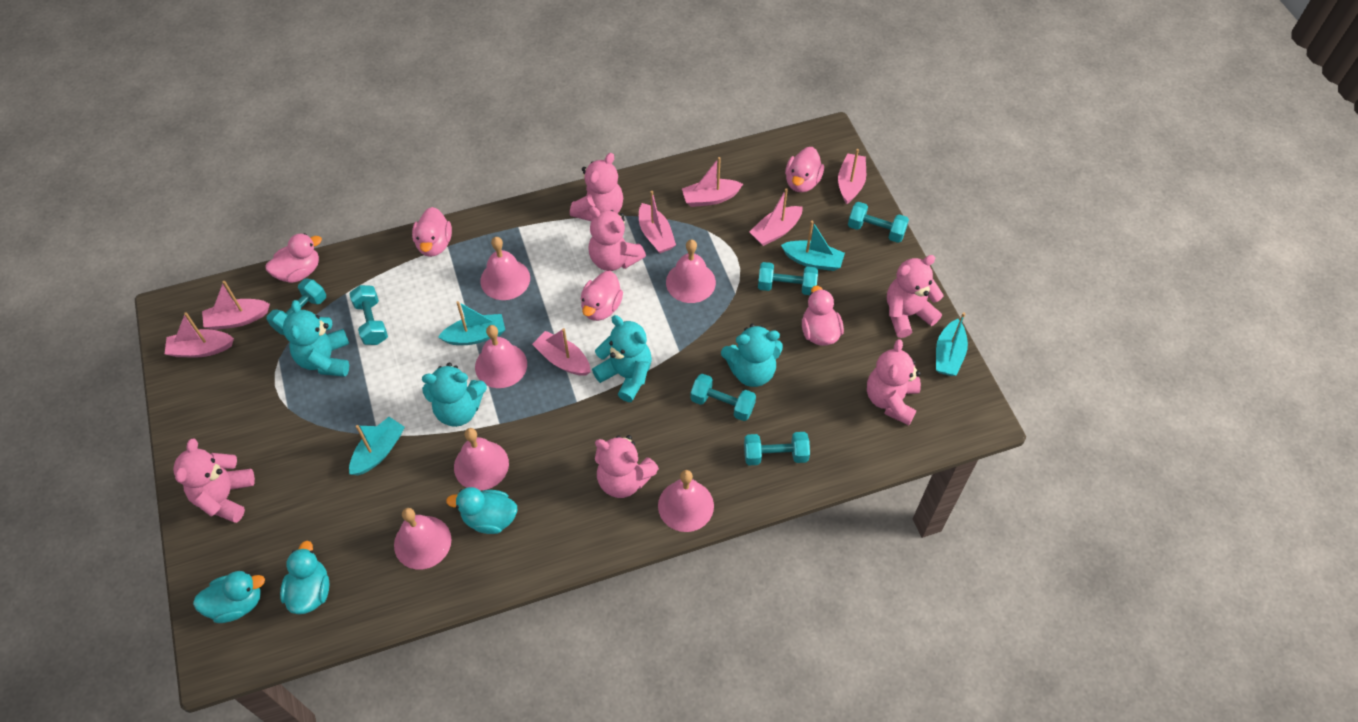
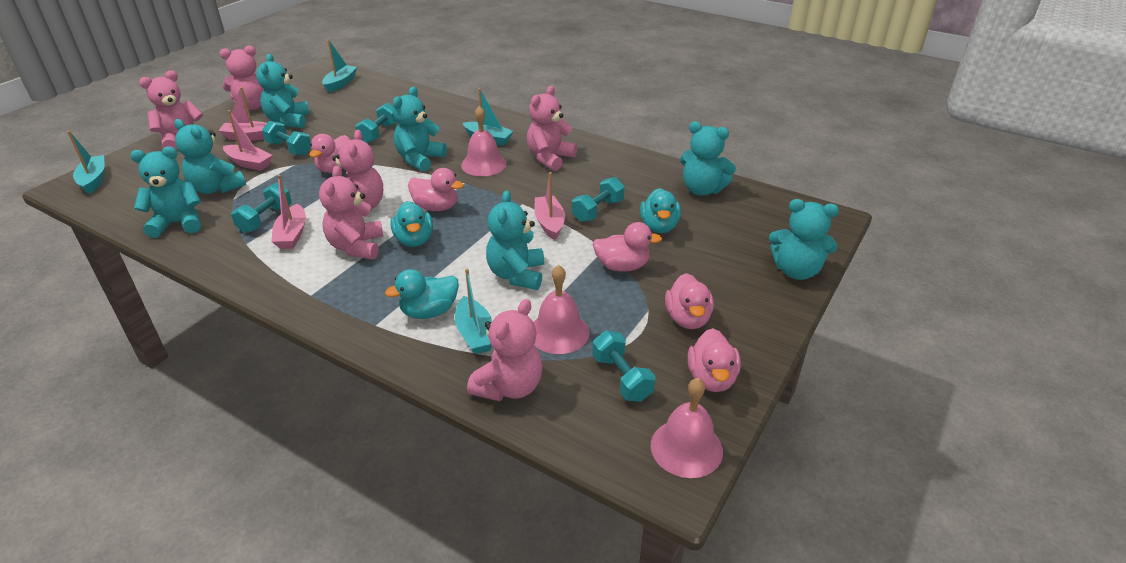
pink bell: 6 -> 3
pink boat: 7 -> 4
turquoise dumbbell: 6 -> 5
turquoise teddy bear: 4 -> 7

